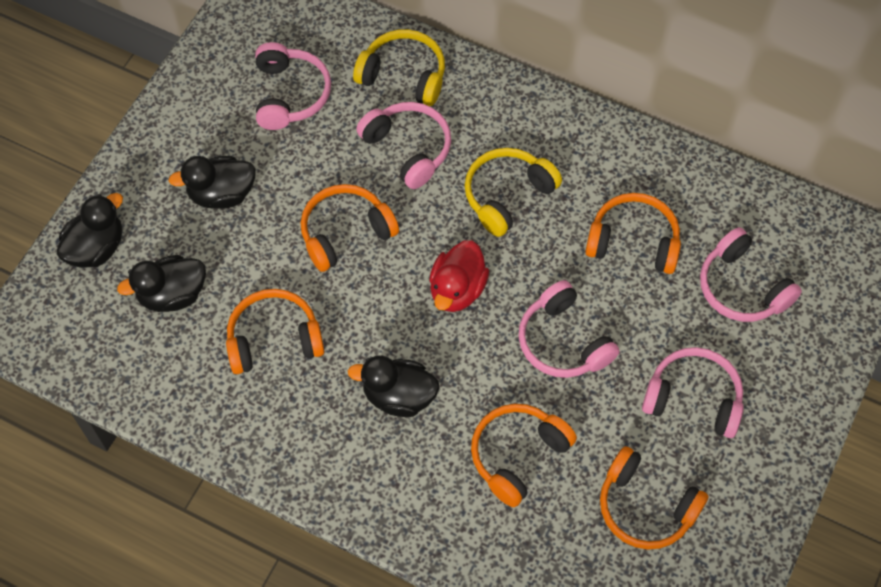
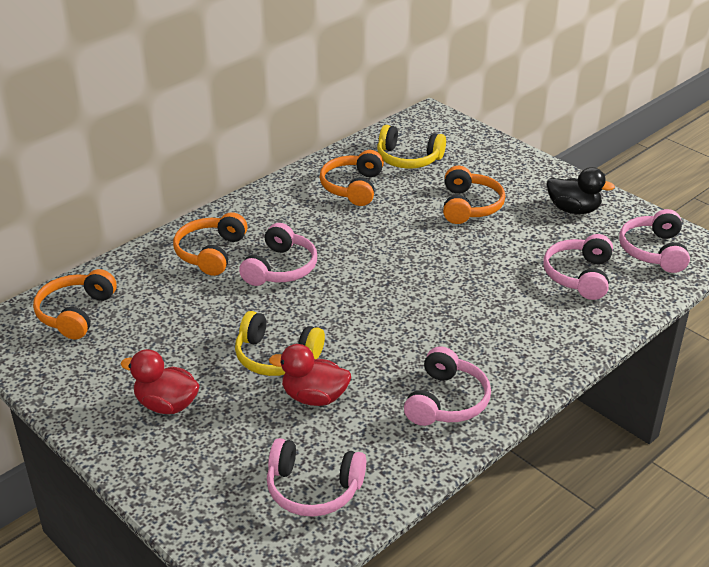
black duck: 4 -> 1
orange headphones: 5 -> 4
red duck: 1 -> 2

